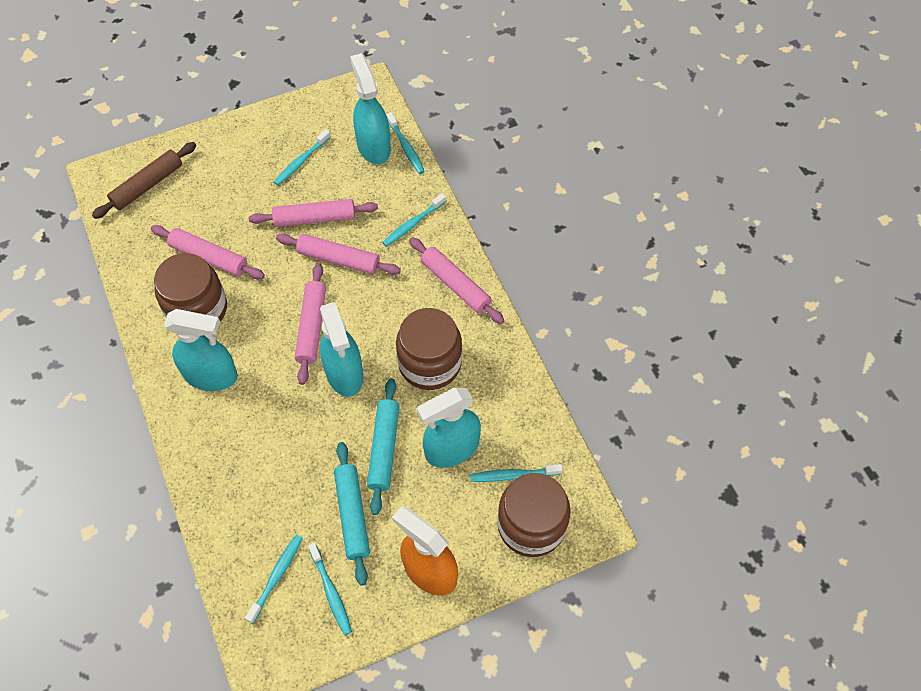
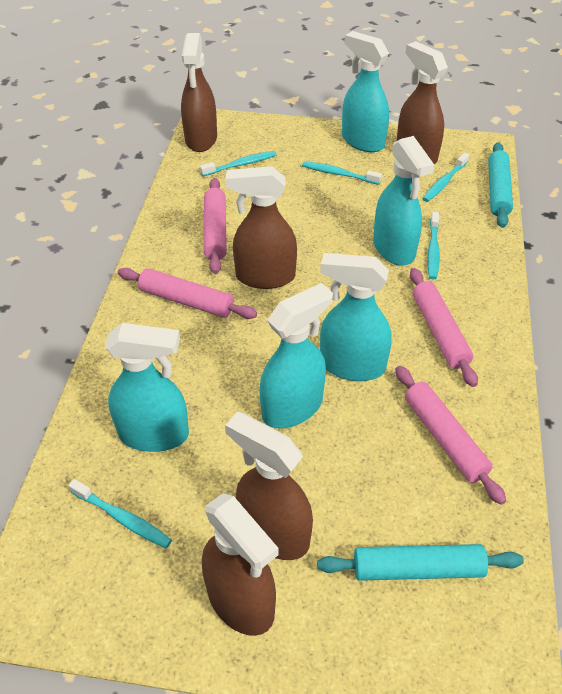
brown jar: 3 -> 0
brown rolling pin: 1 -> 0
brown spray bottle: 0 -> 5
orange spray bottle: 1 -> 0
pink rolling pin: 5 -> 4
turquoise spray bottle: 4 -> 5
turquoise toothbrush: 6 -> 5

